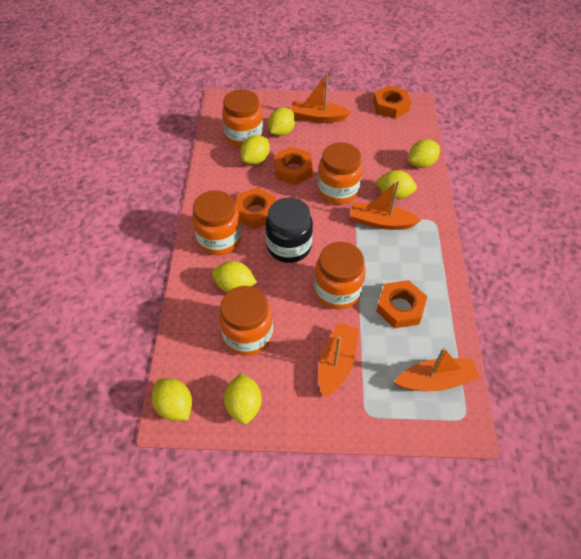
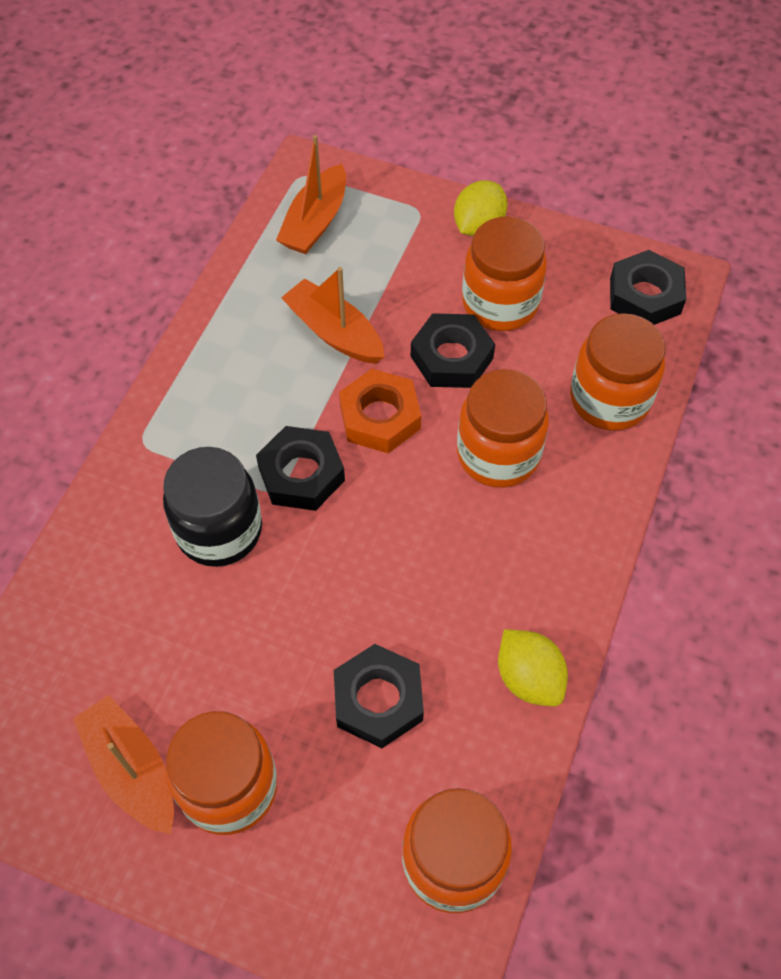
black nut: 0 -> 4
orange boat: 4 -> 3
orange nut: 4 -> 1
yellow lemon: 7 -> 2

